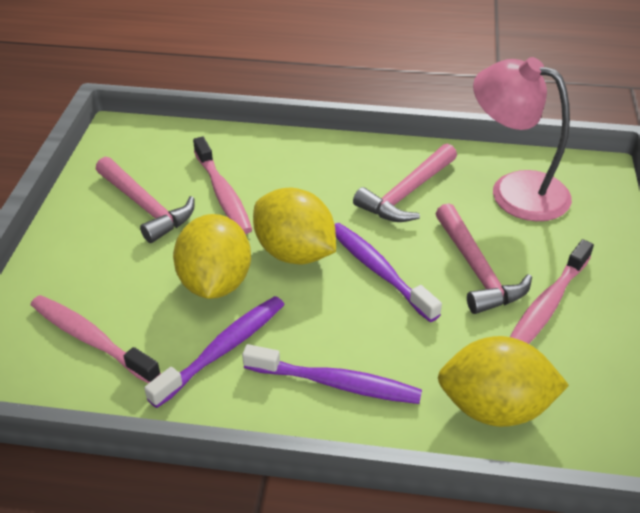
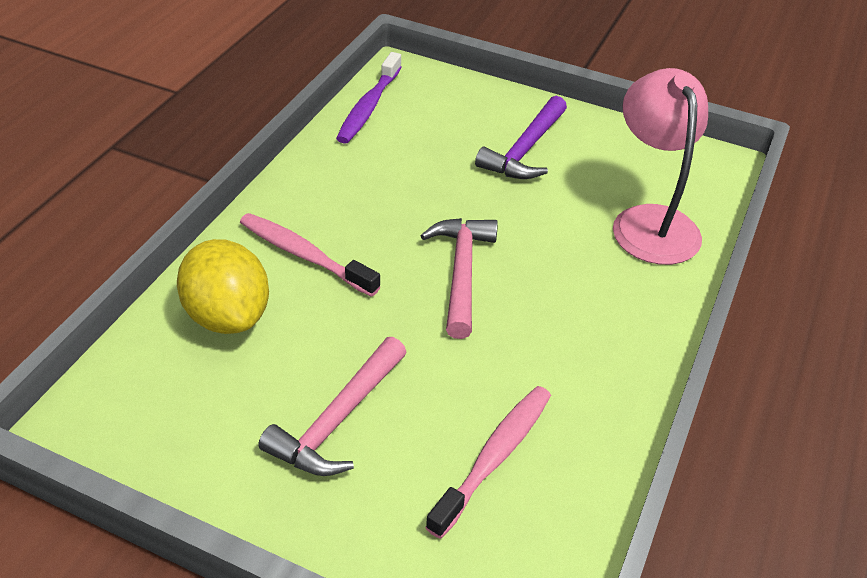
pink hammer: 3 -> 2
pink toothbrush: 3 -> 2
purple hammer: 0 -> 1
purple toothbrush: 3 -> 1
yellow lemon: 3 -> 1

